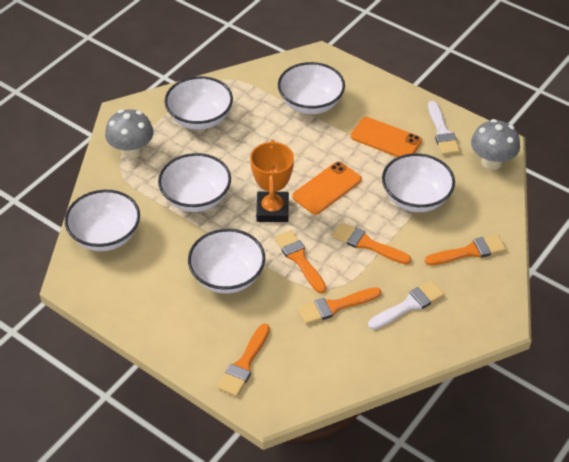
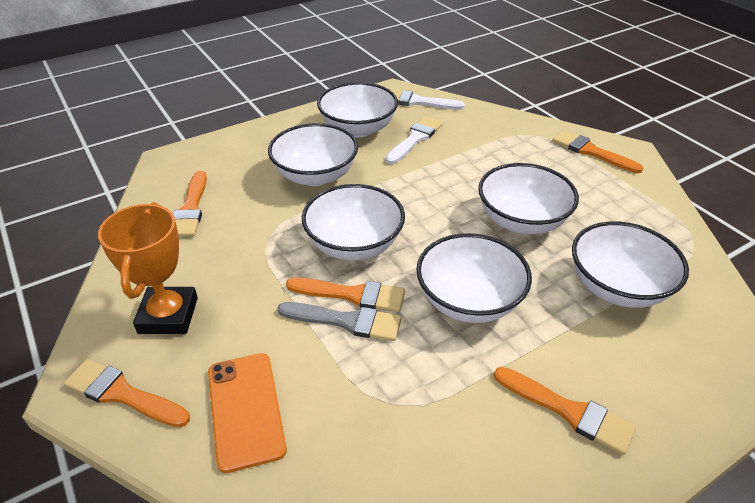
grey brush: 0 -> 1
grey mushroom: 2 -> 0
orange phone: 2 -> 1

